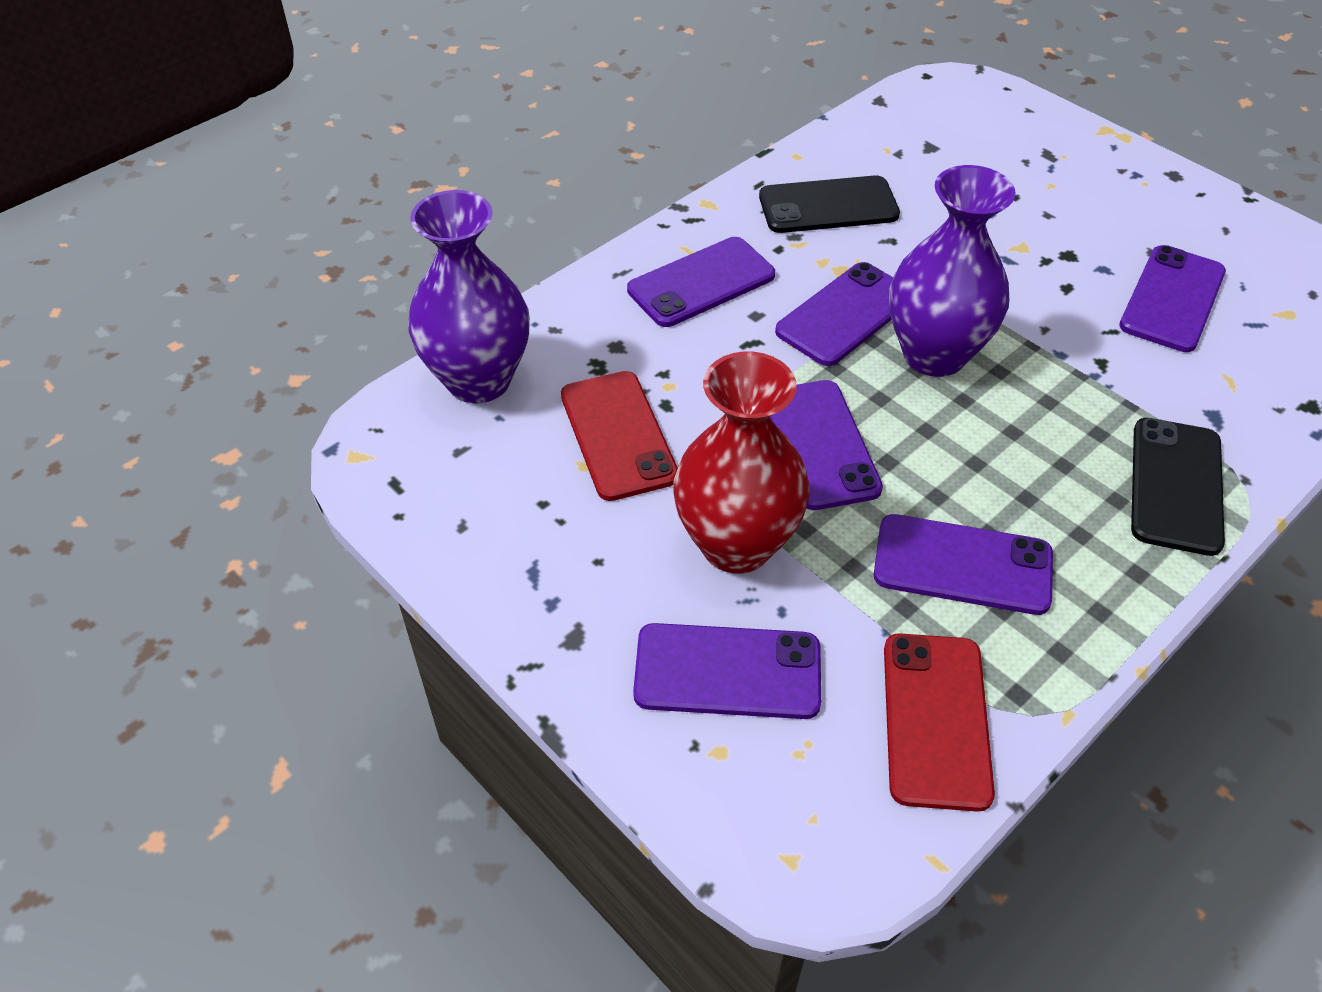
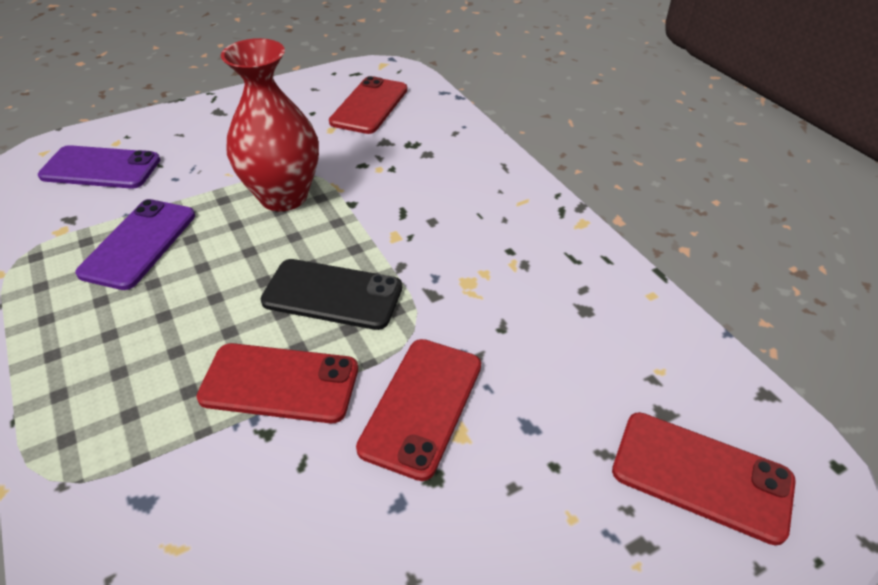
black phone: 2 -> 1
purple phone: 6 -> 2
purple vase: 2 -> 0
red phone: 2 -> 4

